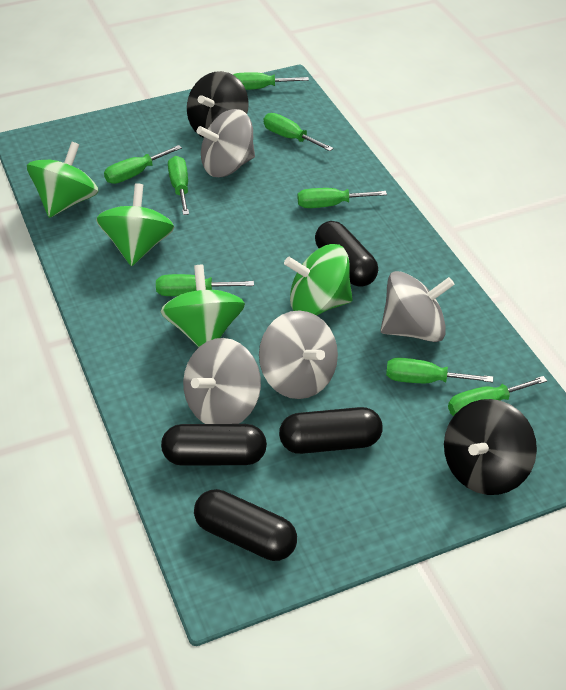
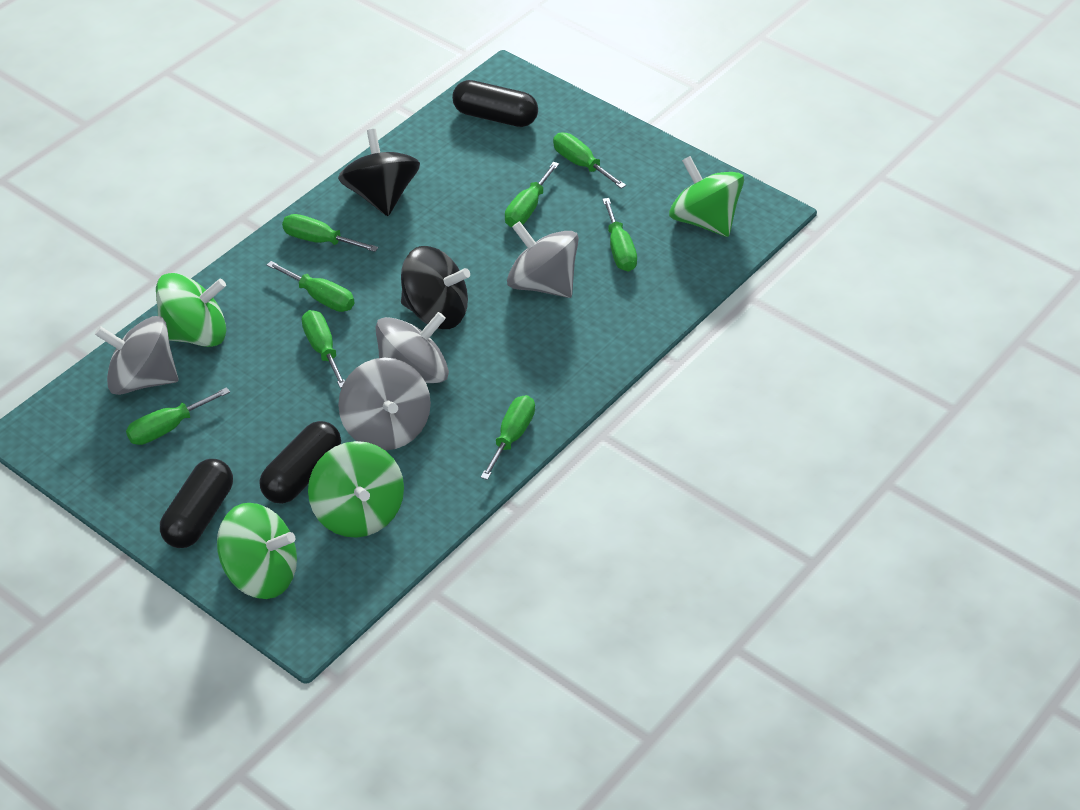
black capsule: 4 -> 3

